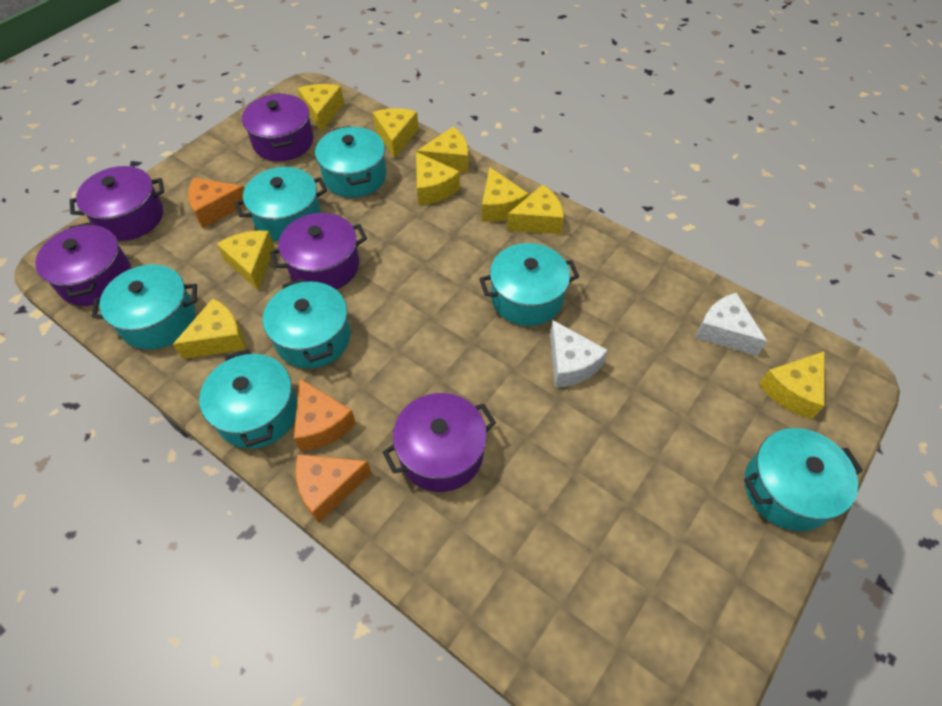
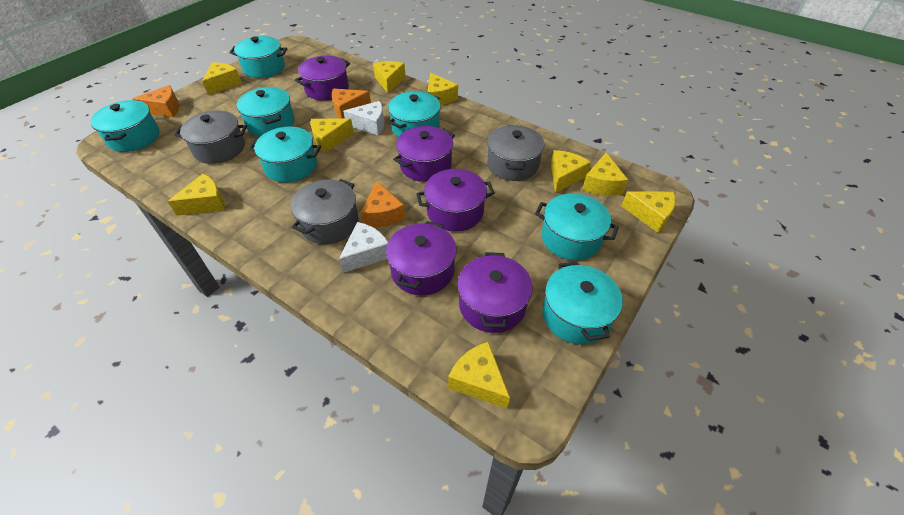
grey pot: 0 -> 3

